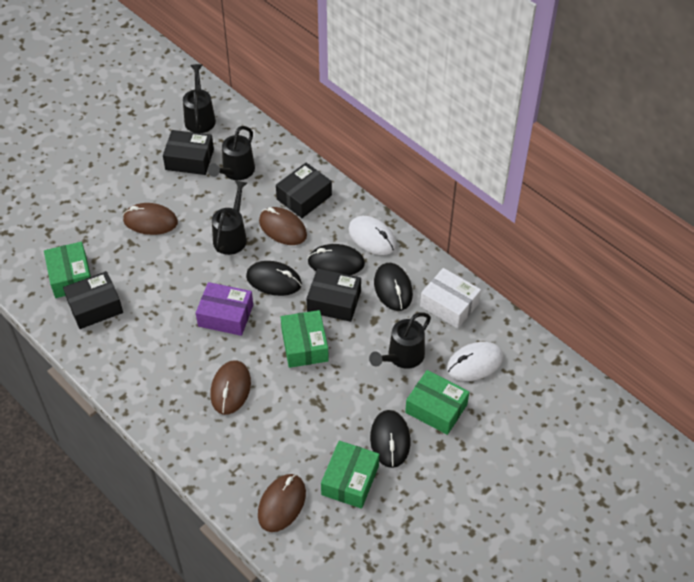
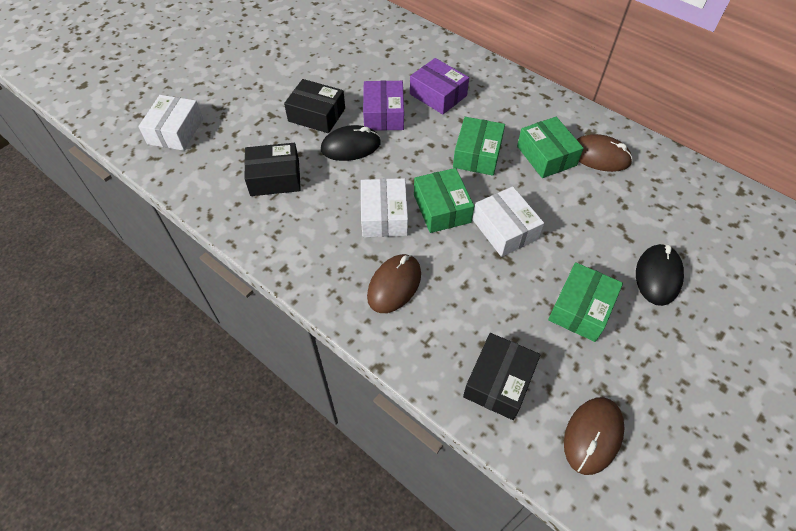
black box: 4 -> 3
black mouse: 4 -> 2
black watering can: 4 -> 0
brown mouse: 4 -> 3
purple box: 1 -> 2
white box: 1 -> 3
white mouse: 2 -> 0

